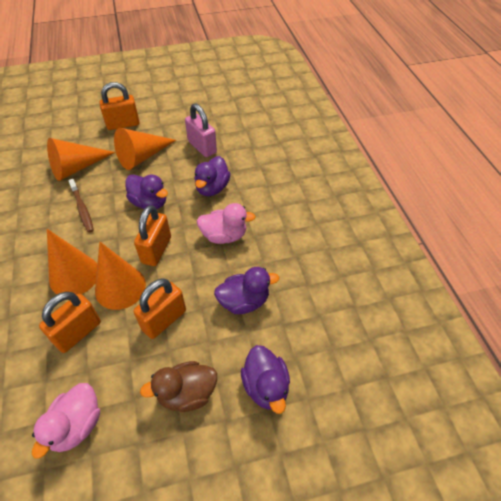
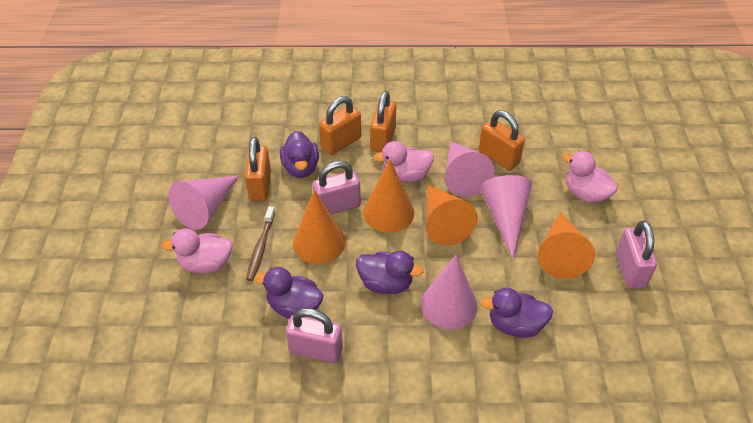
brown duck: 1 -> 0
pink cone: 0 -> 4
pink duck: 2 -> 3
pink padlock: 1 -> 3

